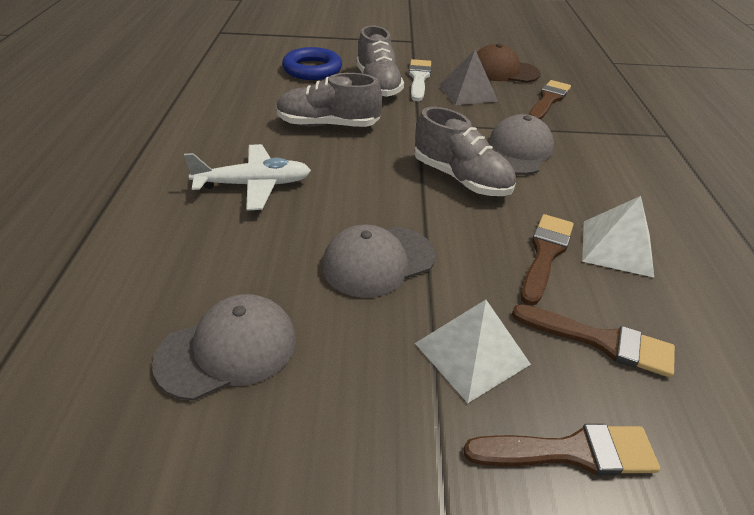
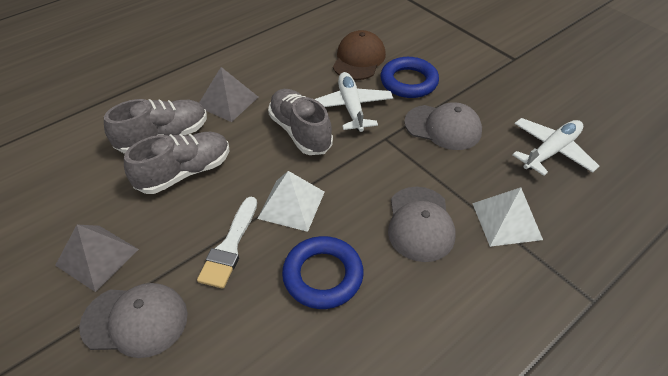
blue ring: 1 -> 2
brown brush: 4 -> 0
grey pyramid: 1 -> 2
white plane: 1 -> 2

